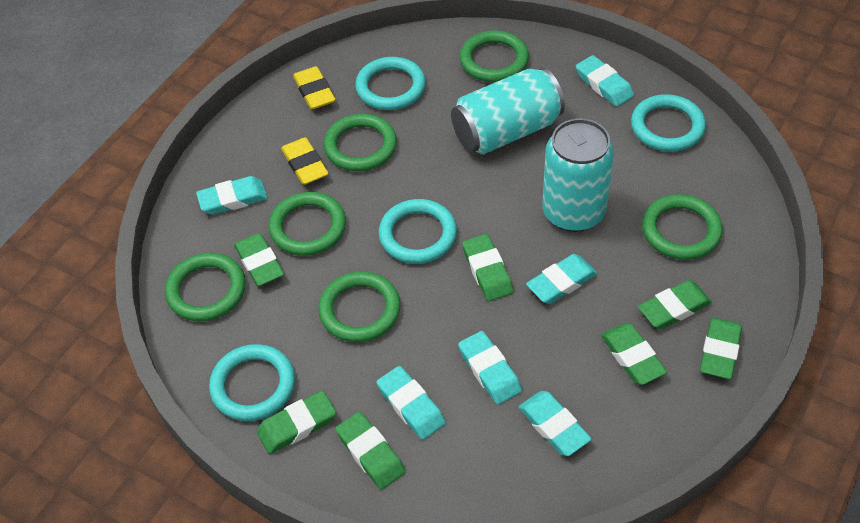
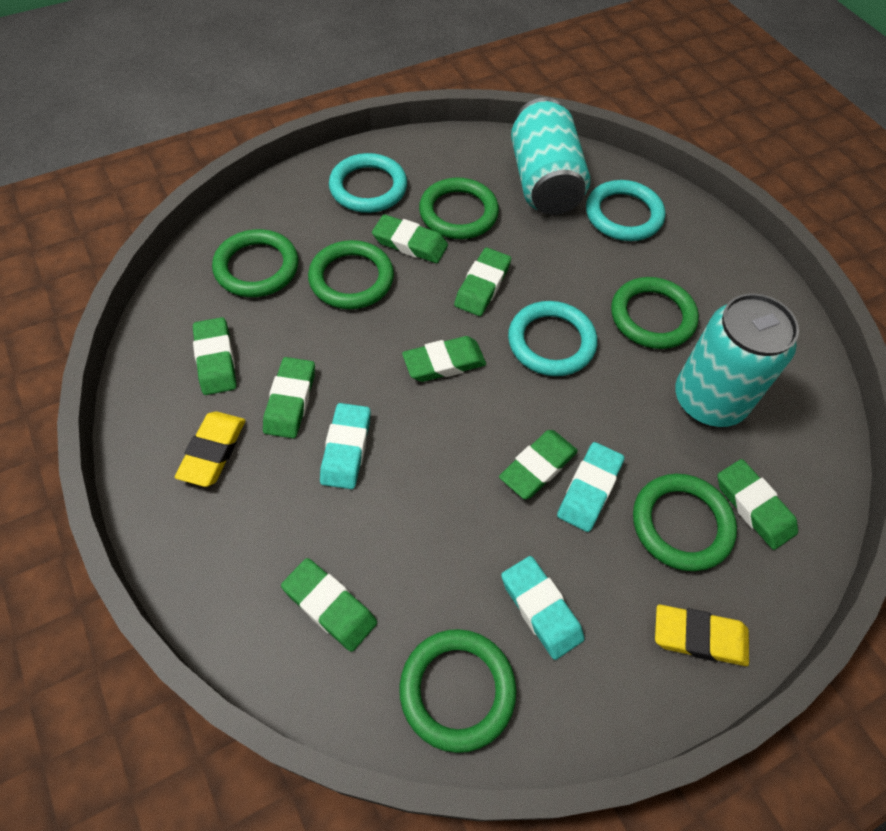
green eraser: 7 -> 8
turquoise eraser: 6 -> 3
turquoise ring: 4 -> 3

